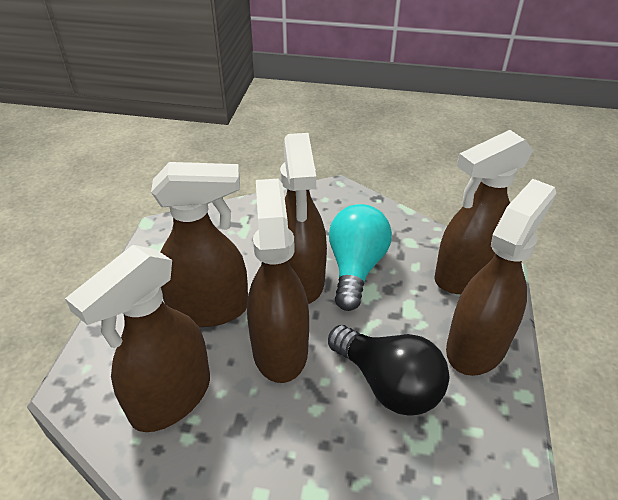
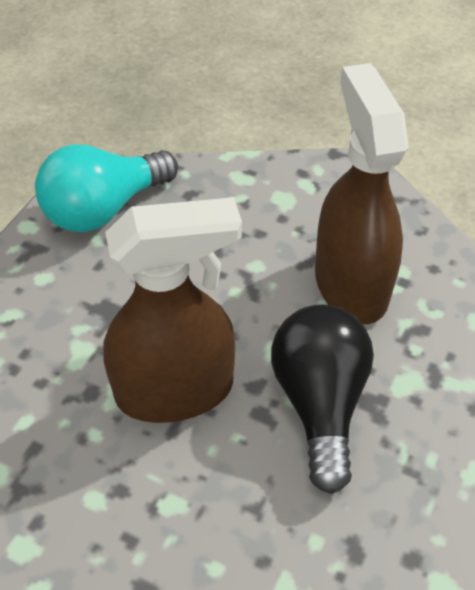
brown spray bottle: 6 -> 2

